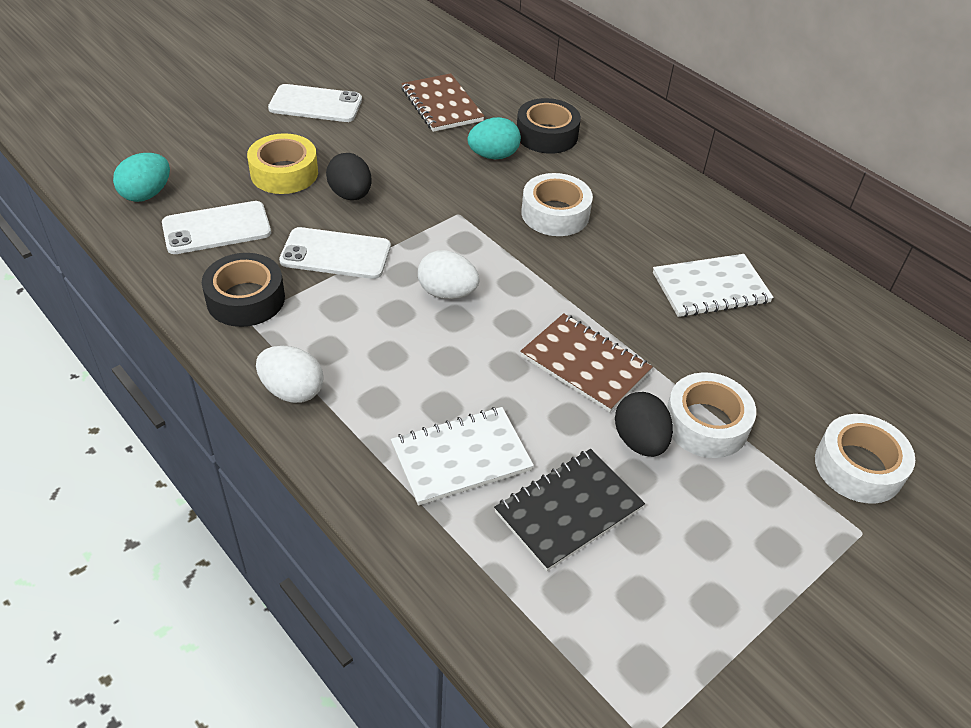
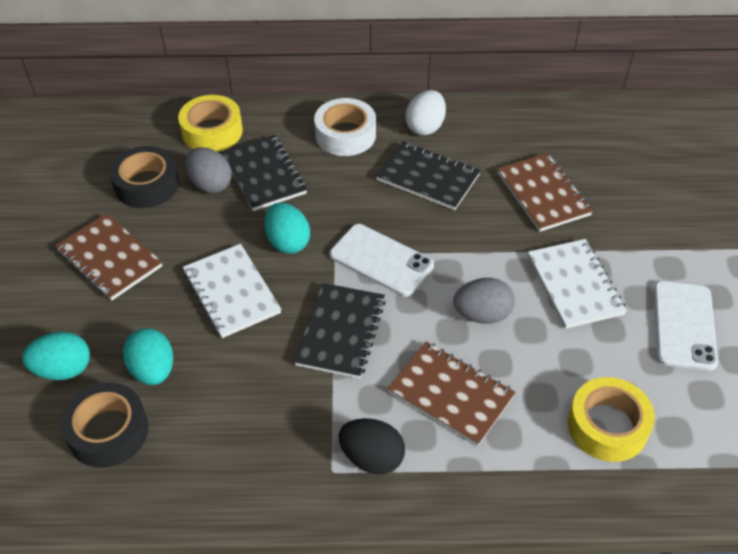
black egg: 2 -> 1
black notebook: 1 -> 3
brown notebook: 2 -> 3
grey egg: 0 -> 2
turquoise egg: 2 -> 3
white egg: 2 -> 1
white phone: 3 -> 2
white tape: 3 -> 1
yellow tape: 1 -> 2

